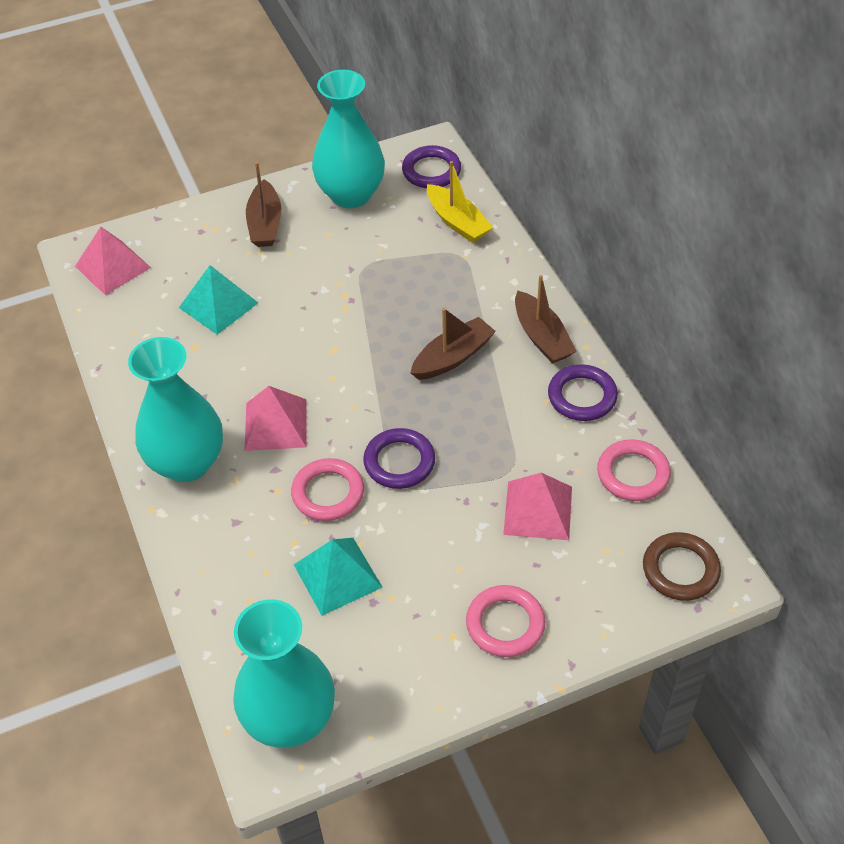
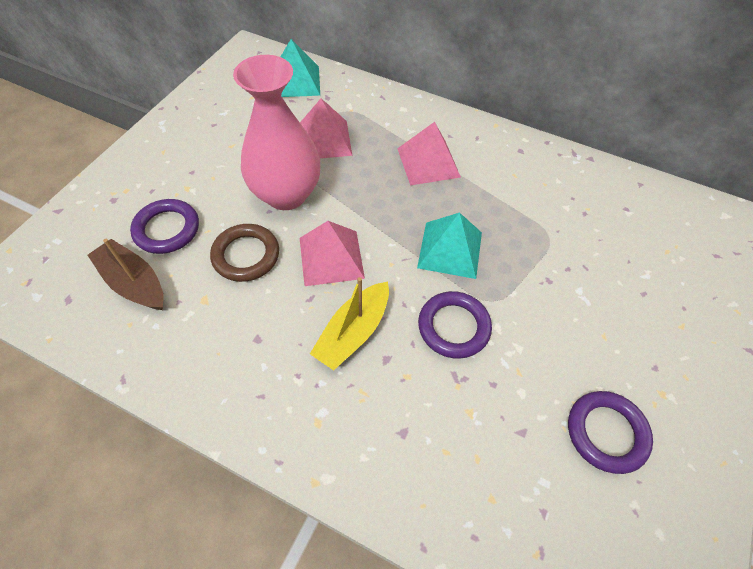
brown boat: 3 -> 1
pink ring: 3 -> 0
pink vase: 0 -> 1
turquoise vase: 3 -> 0

